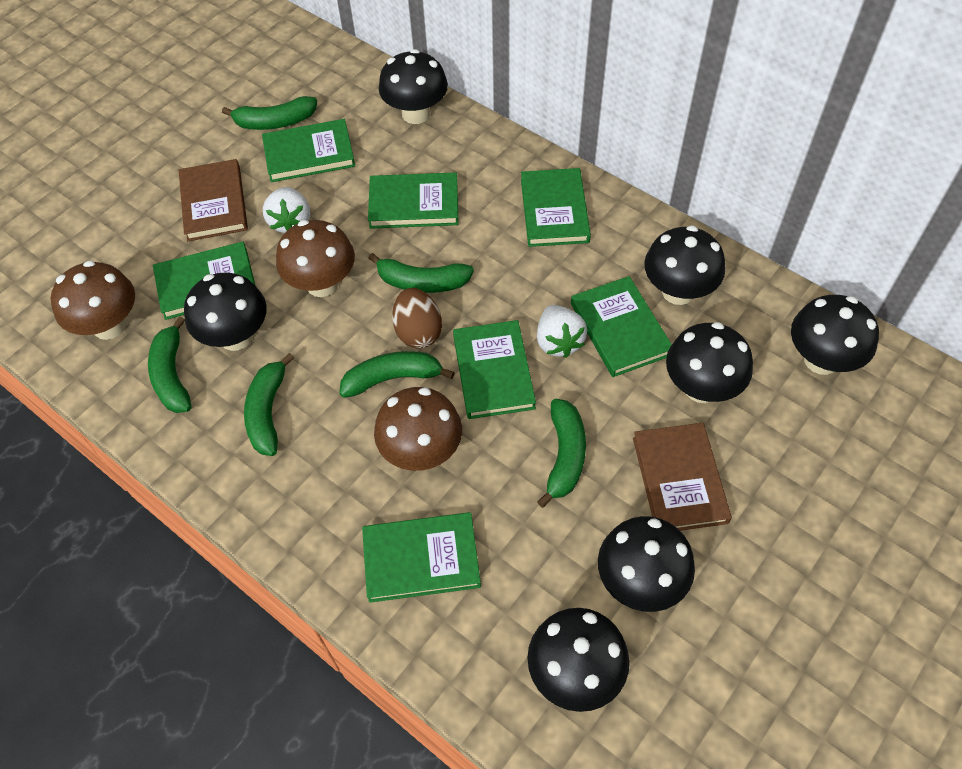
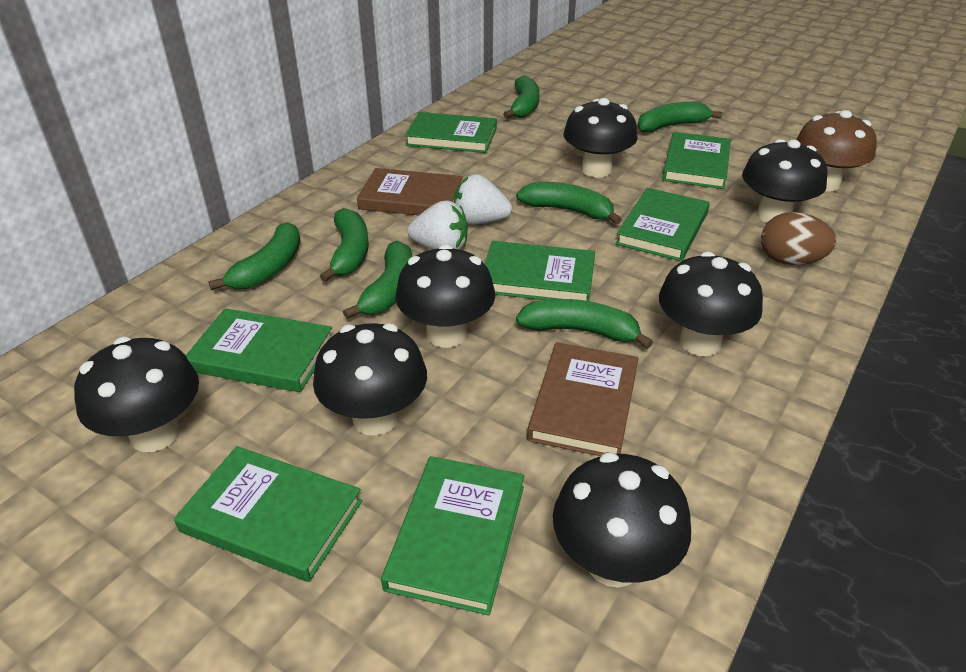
brown mushroom: 3 -> 1
green banana: 6 -> 7

